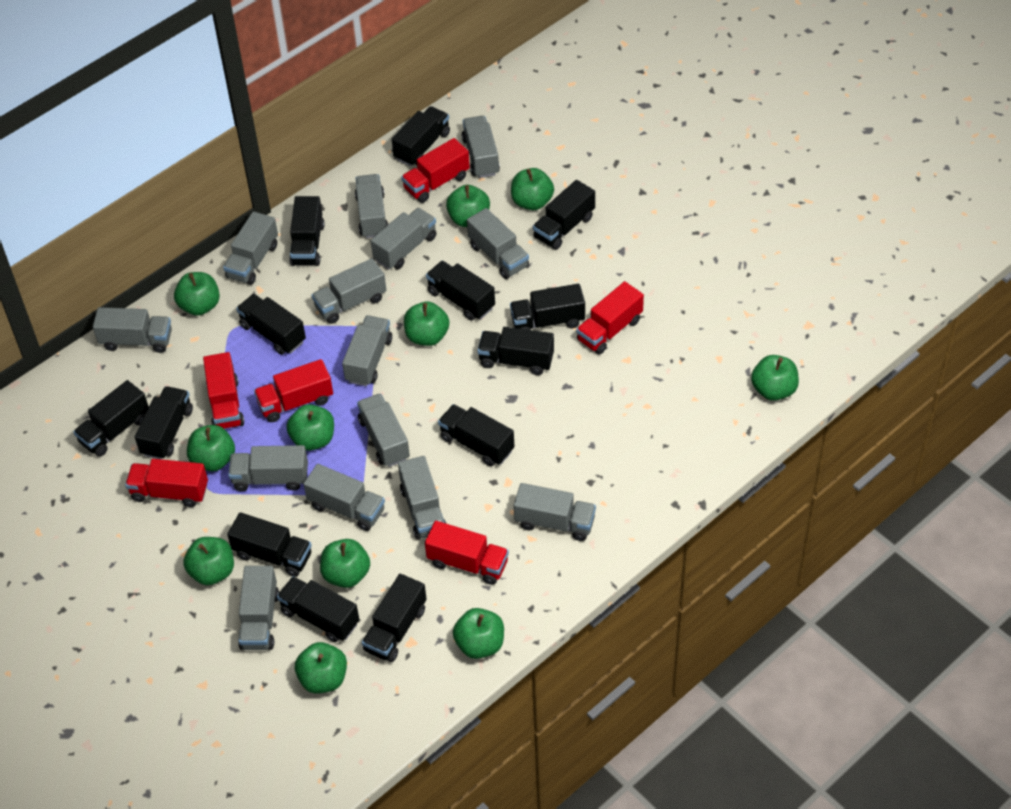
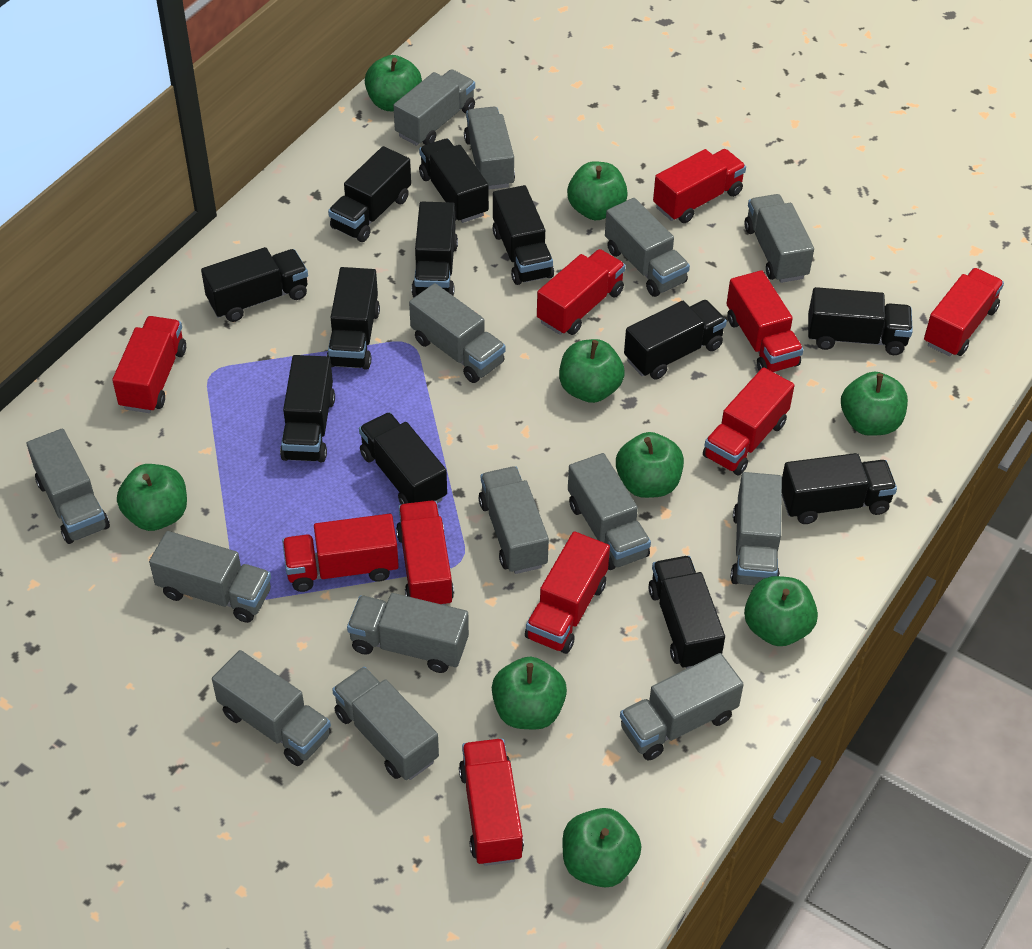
black truck: 13 -> 12
green apple: 11 -> 9
red truck: 6 -> 10

